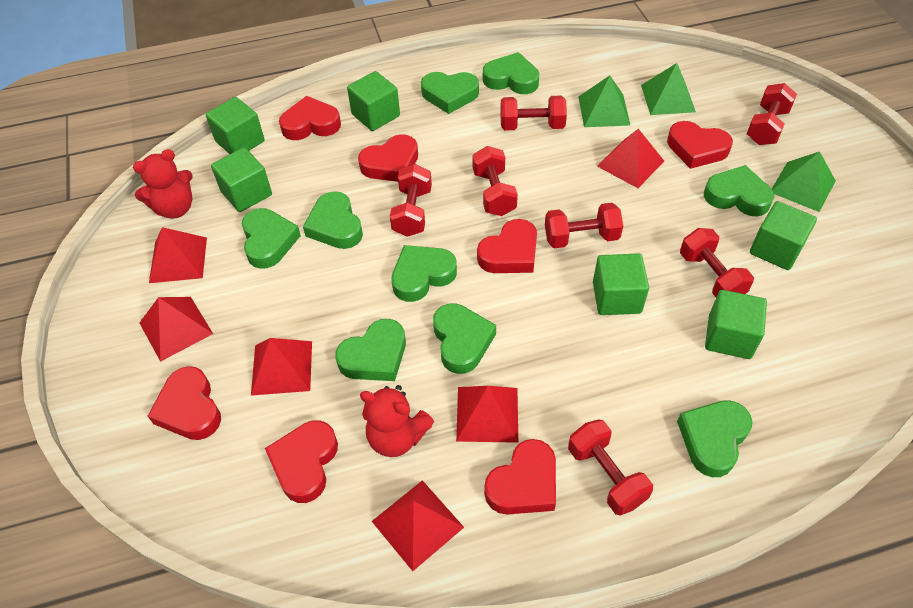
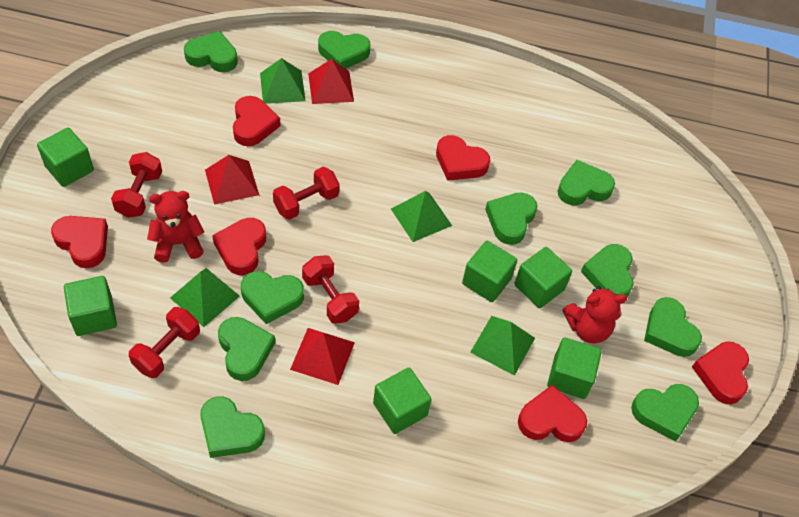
green heart: 9 -> 10
green pyramid: 3 -> 4
red dumbbell: 7 -> 4
red heart: 7 -> 6
red pyramid: 6 -> 3

